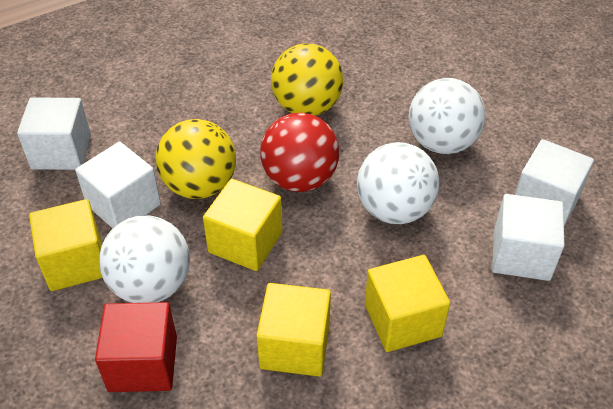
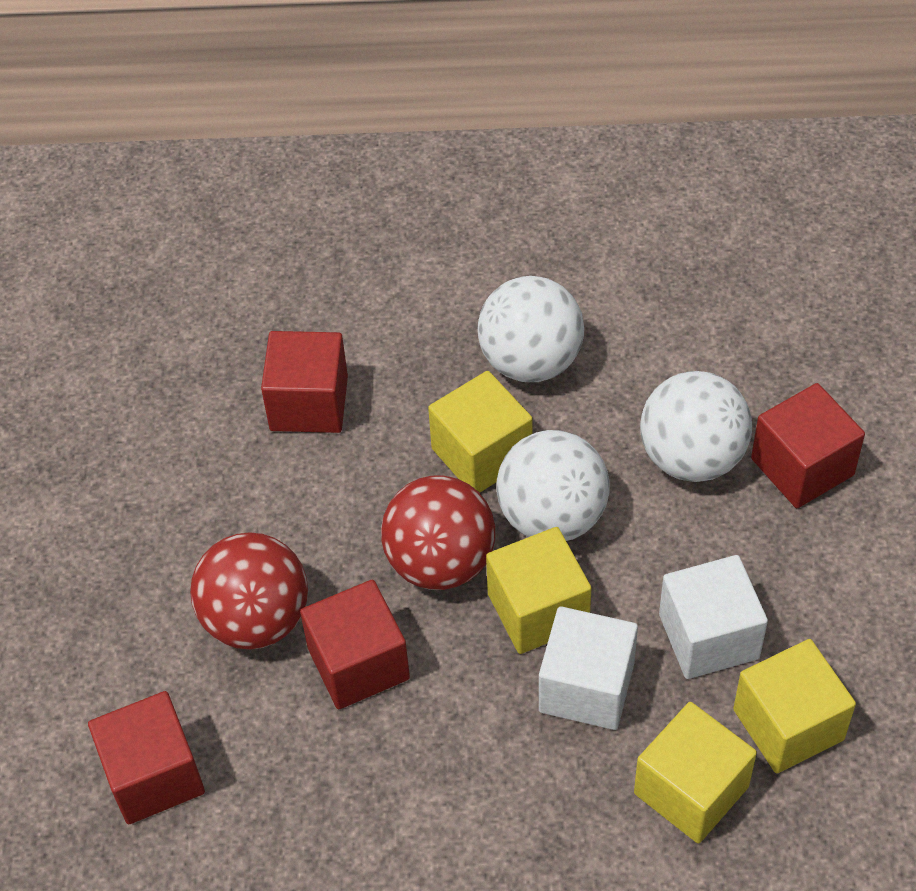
red ball: 1 -> 2
red cube: 1 -> 4
white cube: 4 -> 2
yellow ball: 2 -> 0

